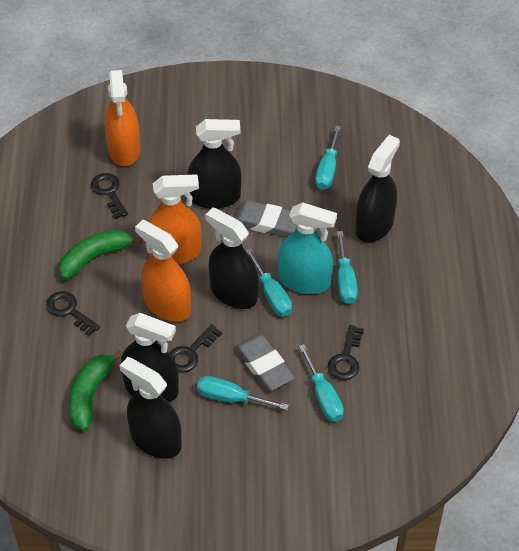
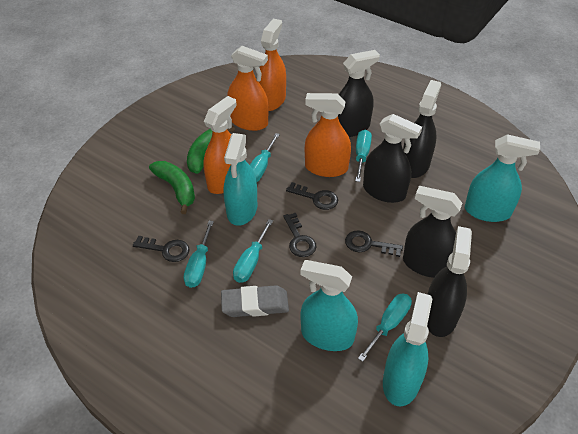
grey eraser: 2 -> 1
orange spray bottle: 3 -> 4
turquoise spray bottle: 1 -> 4

